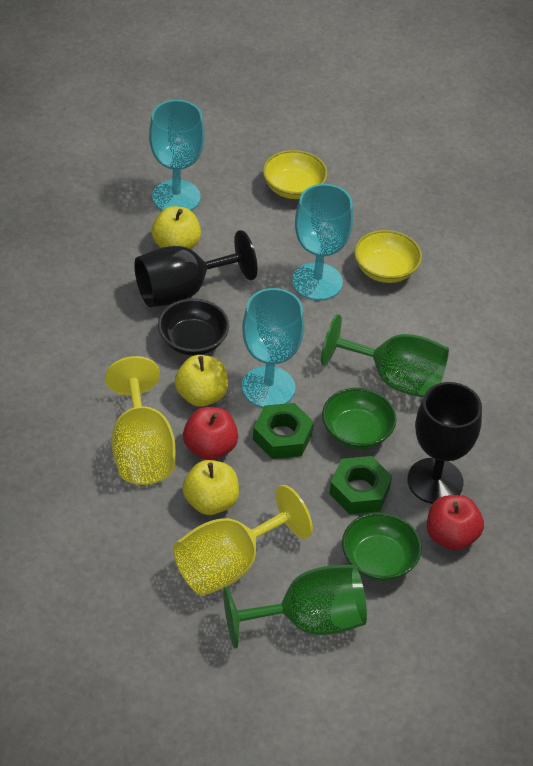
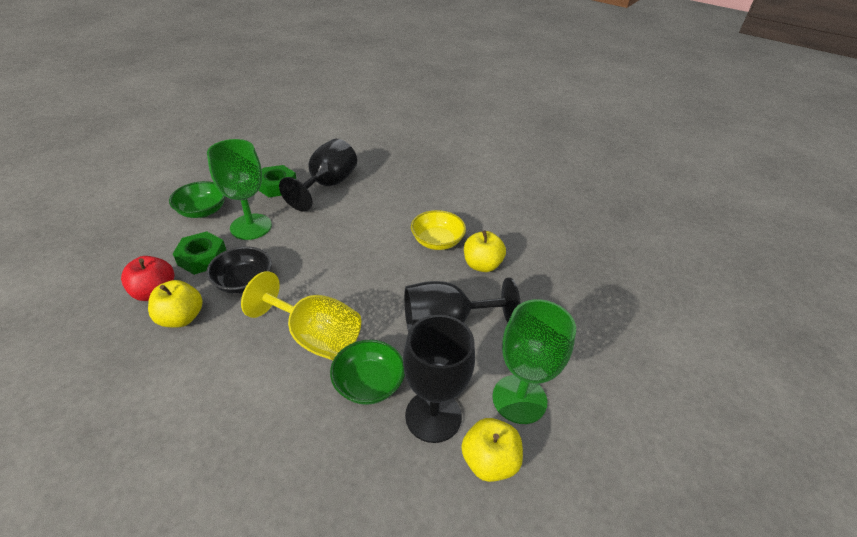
black goblet: 2 -> 3
red apple: 2 -> 1
turquoise goblet: 3 -> 0
yellow bowl: 2 -> 1
yellow goblet: 2 -> 1

